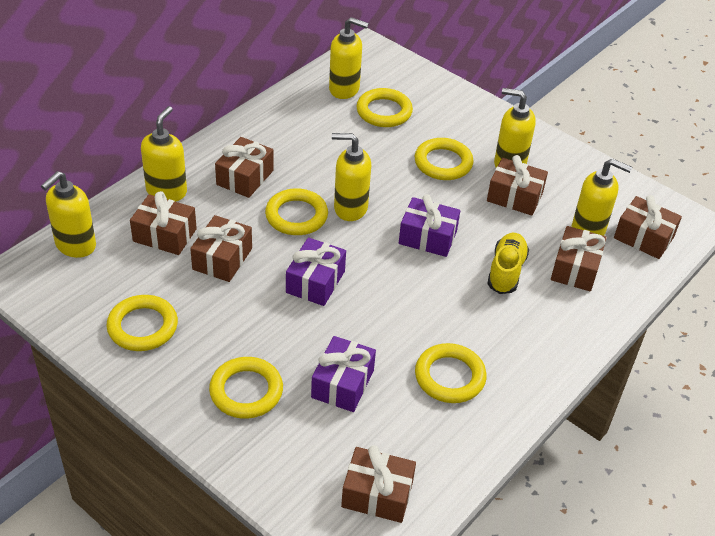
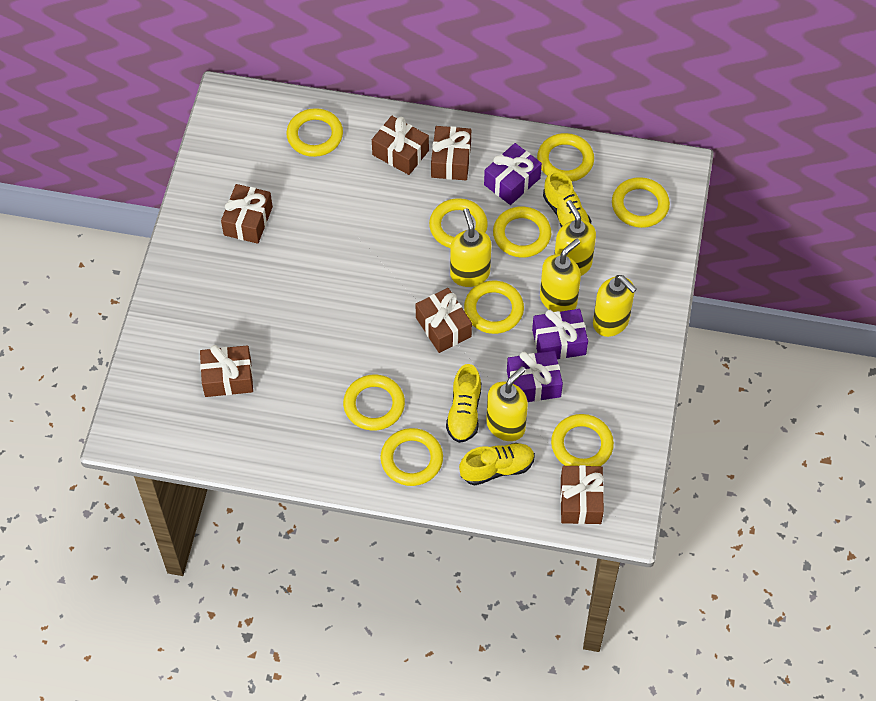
brown gift: 7 -> 6
yellow ring: 6 -> 9
yellow shoe: 1 -> 3
yellow soap dispenser: 6 -> 5

